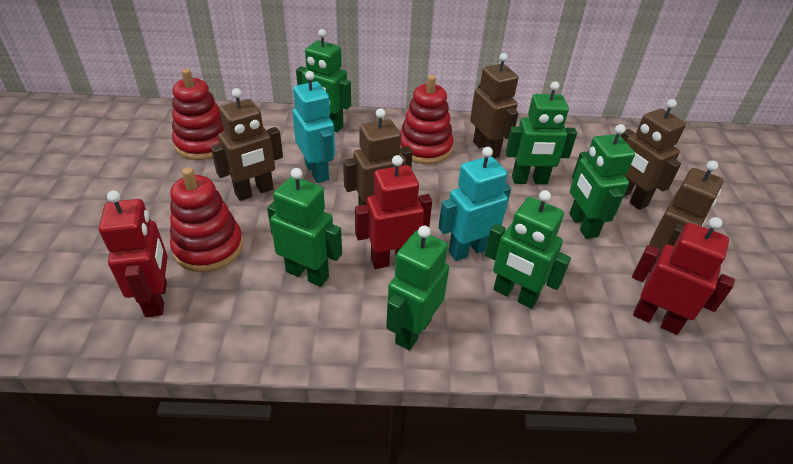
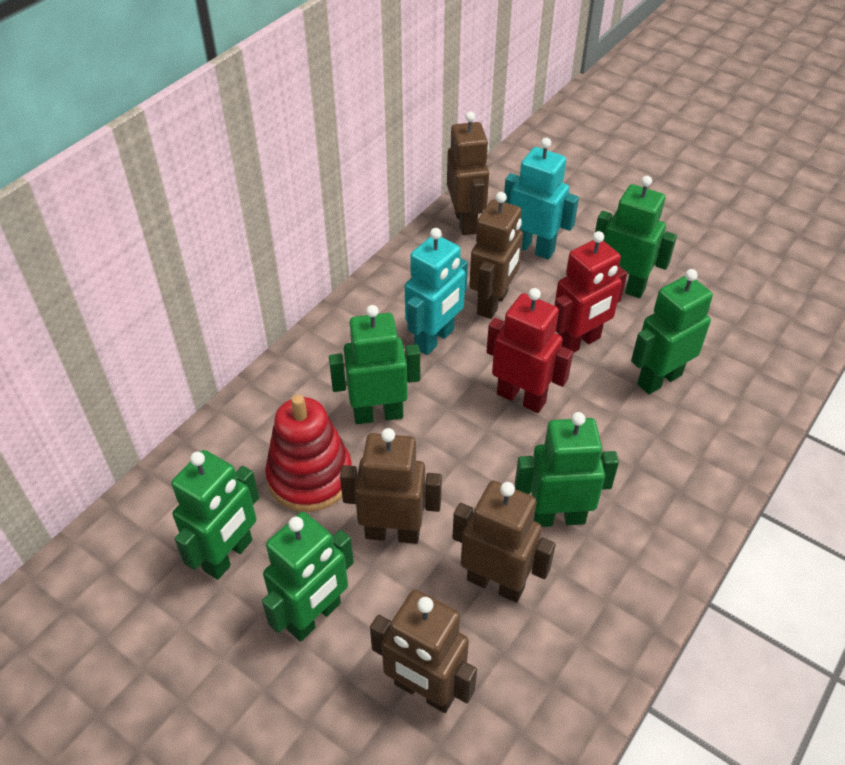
red robot: 3 -> 2
red stacking toy: 3 -> 1

